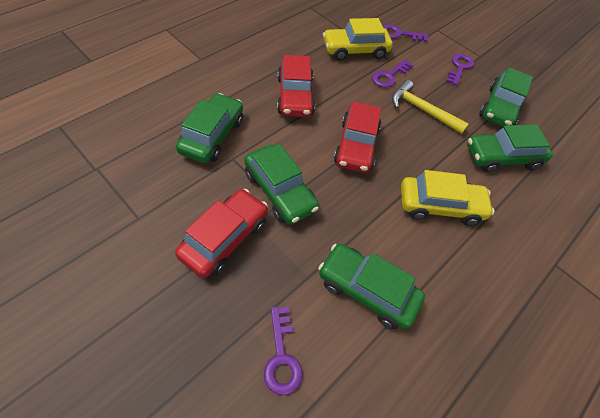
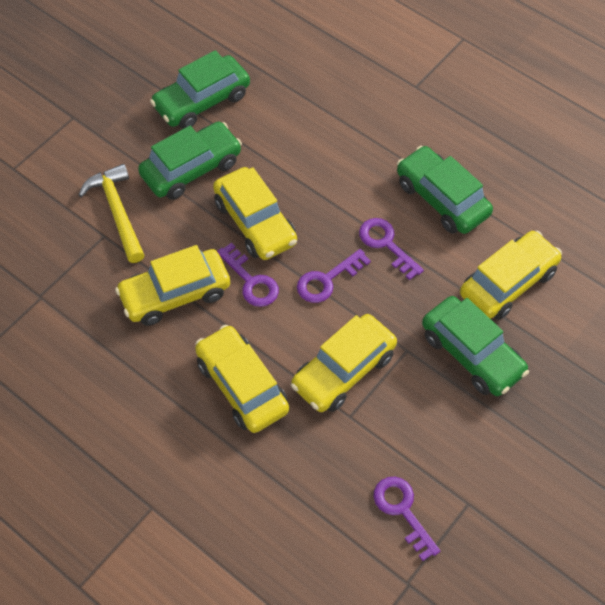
green car: 5 -> 4
red car: 3 -> 0
yellow car: 2 -> 5

